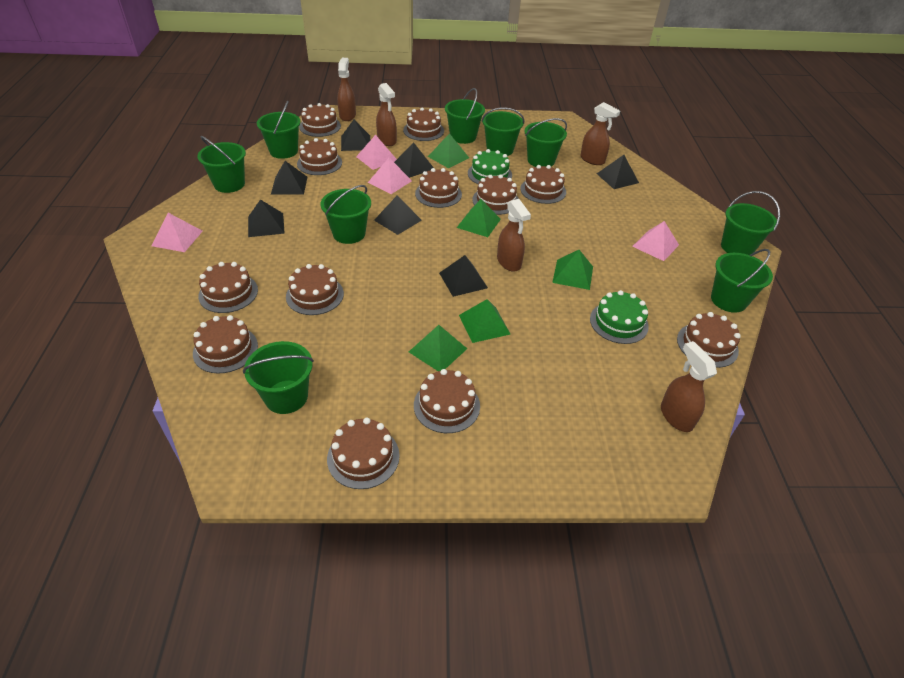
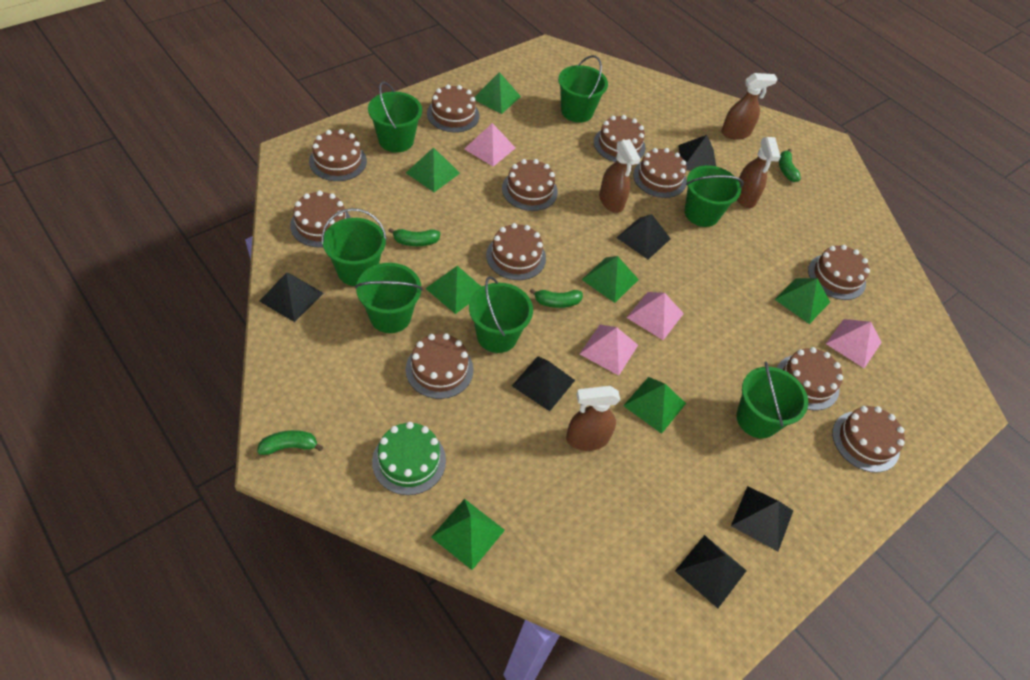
black pyramid: 7 -> 6
brown cake: 12 -> 11
brown spray bottle: 5 -> 4
green banana: 0 -> 4
green bucket: 9 -> 7
green cake: 2 -> 1
green pyramid: 5 -> 7

